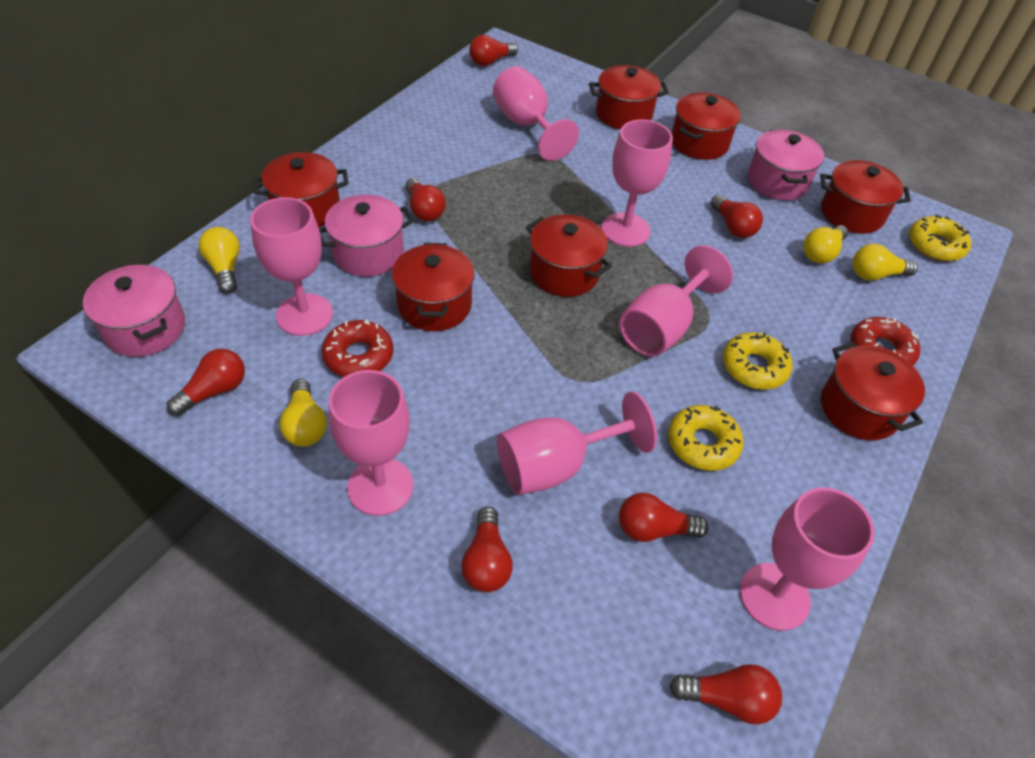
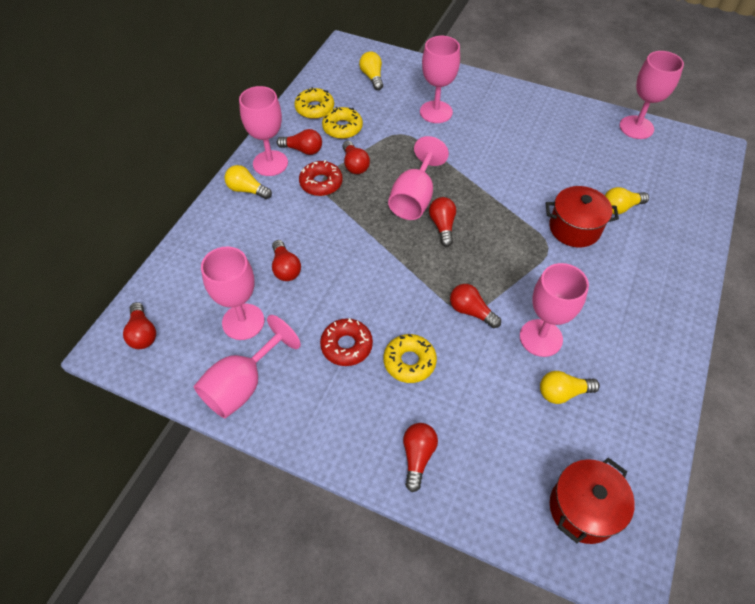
pink pot: 3 -> 0
red pot: 7 -> 2

